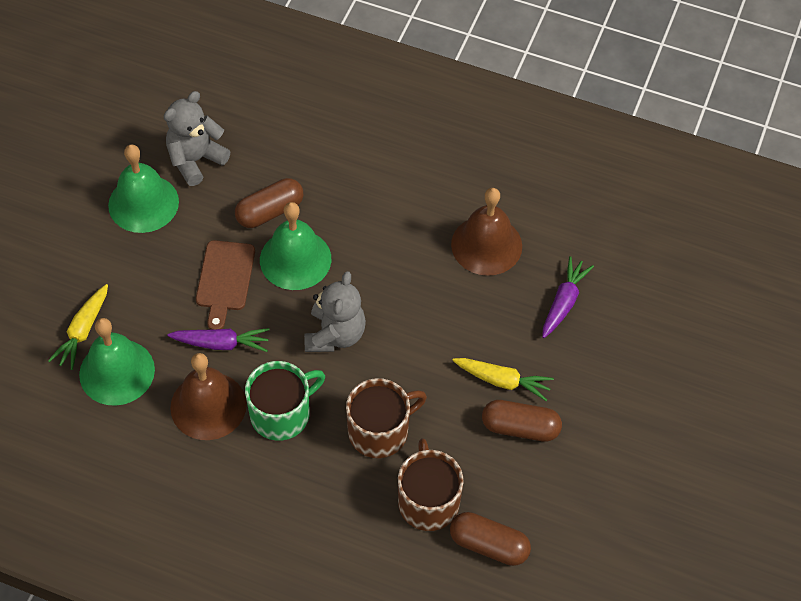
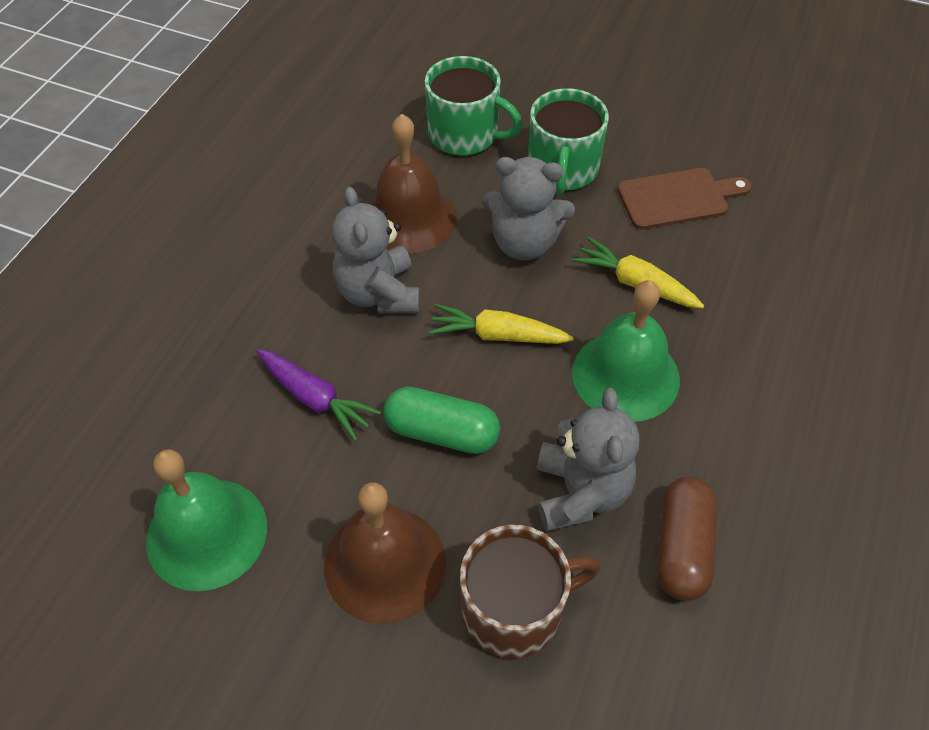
brown capsule: 3 -> 1
brown mug: 2 -> 1
green bell: 3 -> 2
green capsule: 0 -> 1
green mug: 1 -> 2
grey teddy bear: 2 -> 3
purple carrot: 2 -> 1

